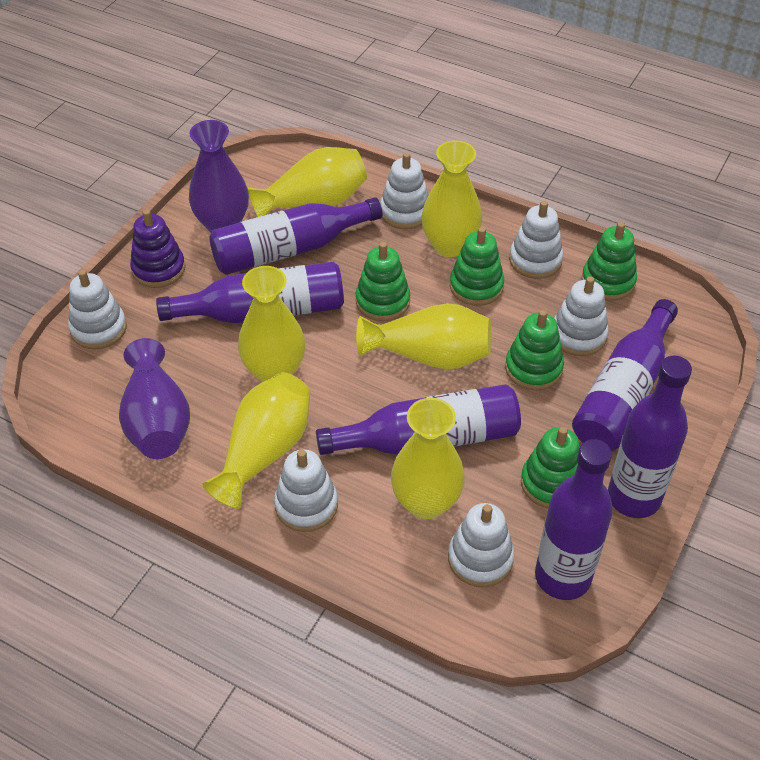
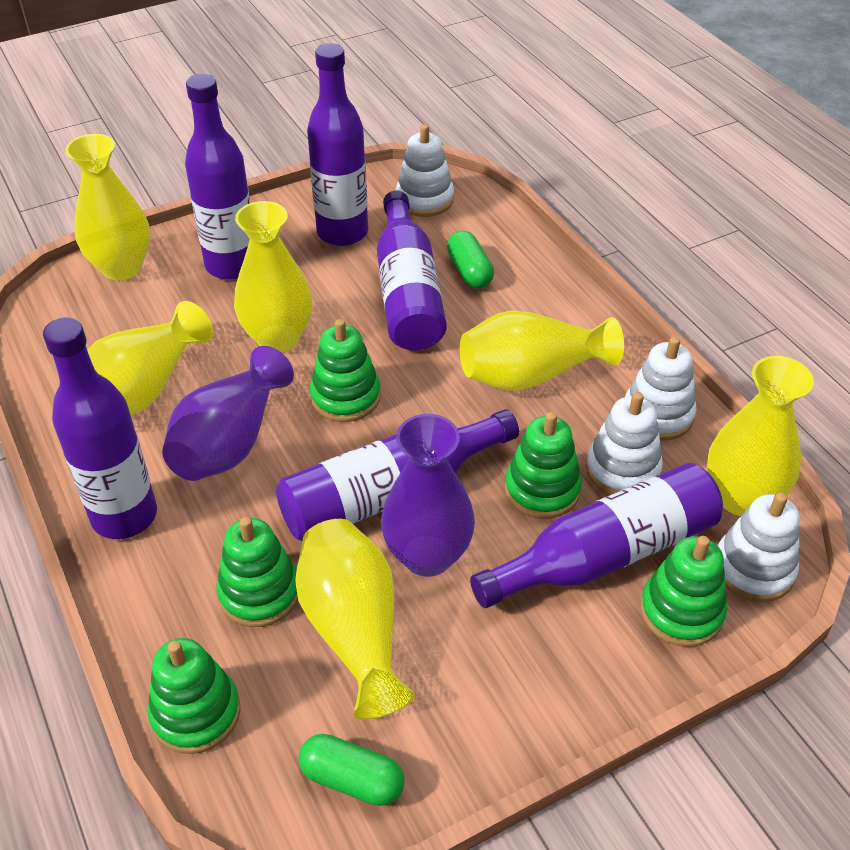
green capsule: 0 -> 2
purple stacking toy: 1 -> 0
white stacking toy: 6 -> 4

